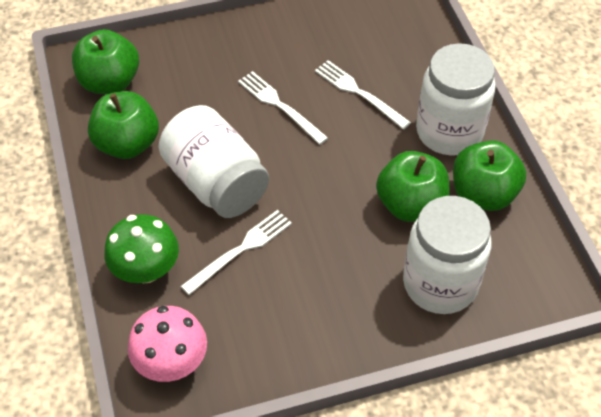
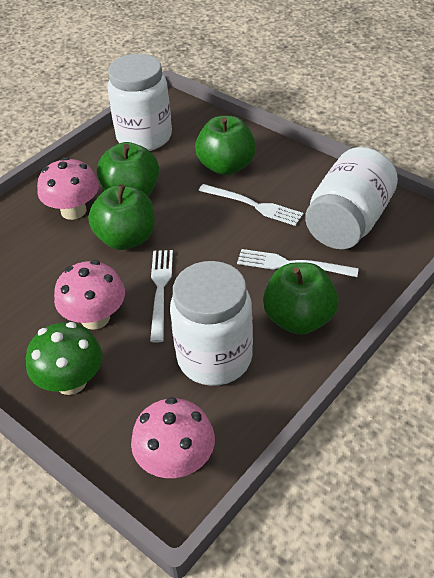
pink mushroom: 1 -> 3

